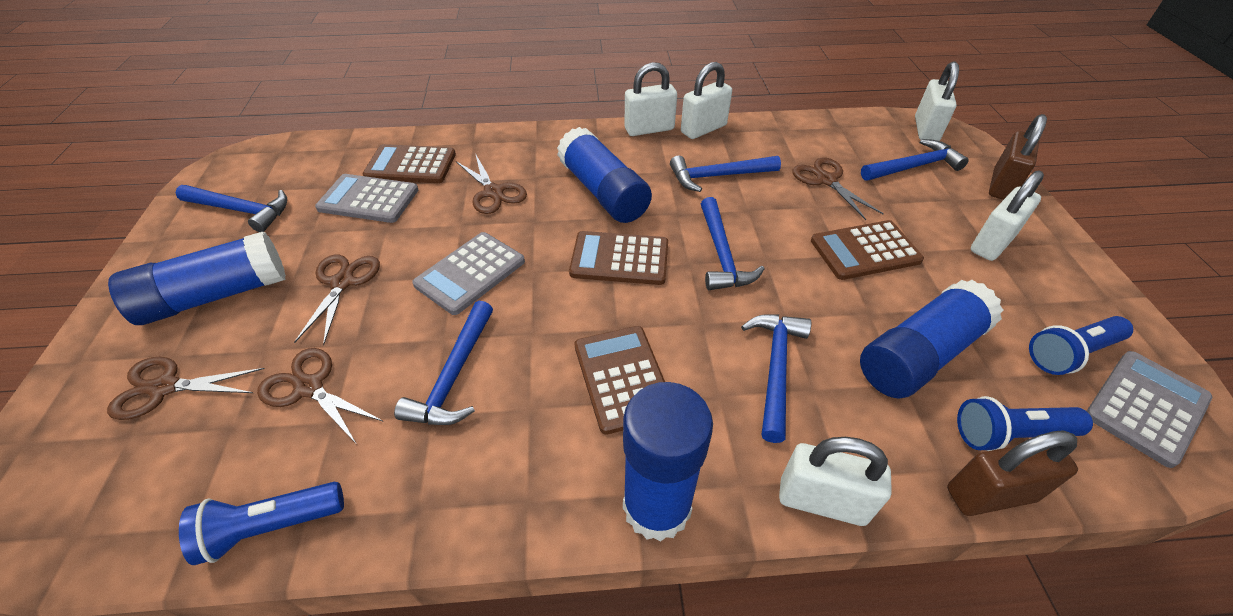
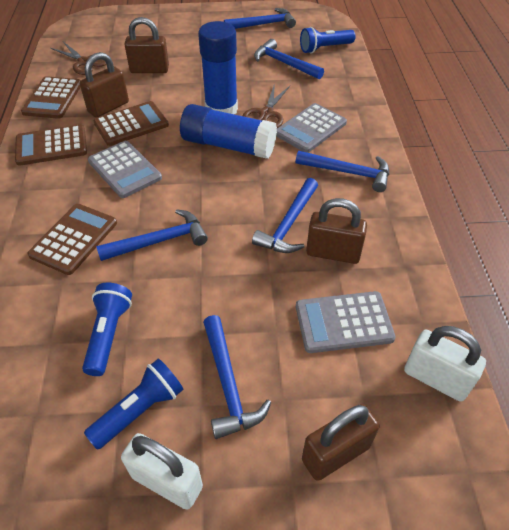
blue glue stick: 4 -> 2
brown padlock: 2 -> 4
brown scissors: 5 -> 2
white padlock: 5 -> 2

